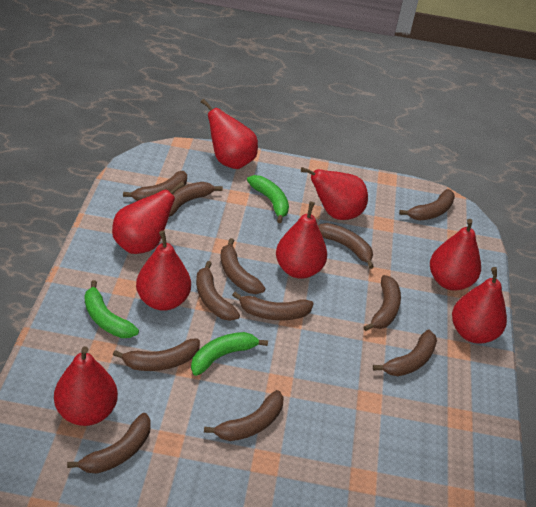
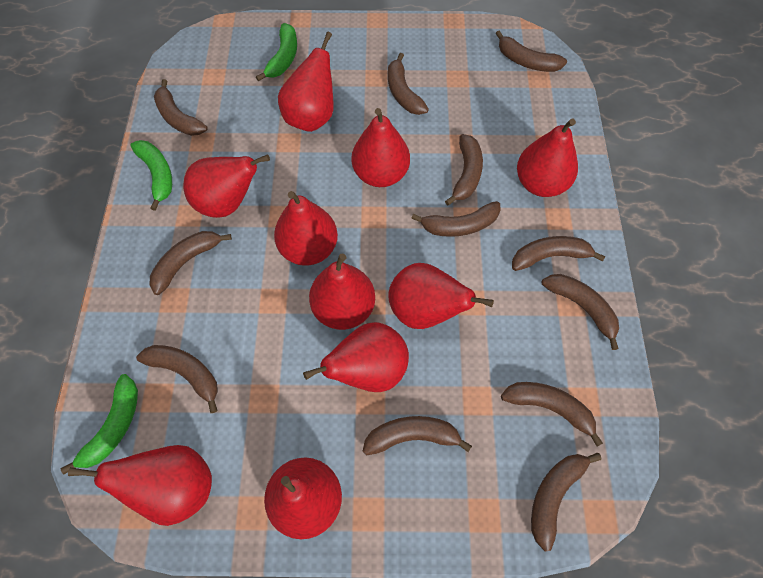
red pear: 8 -> 10

